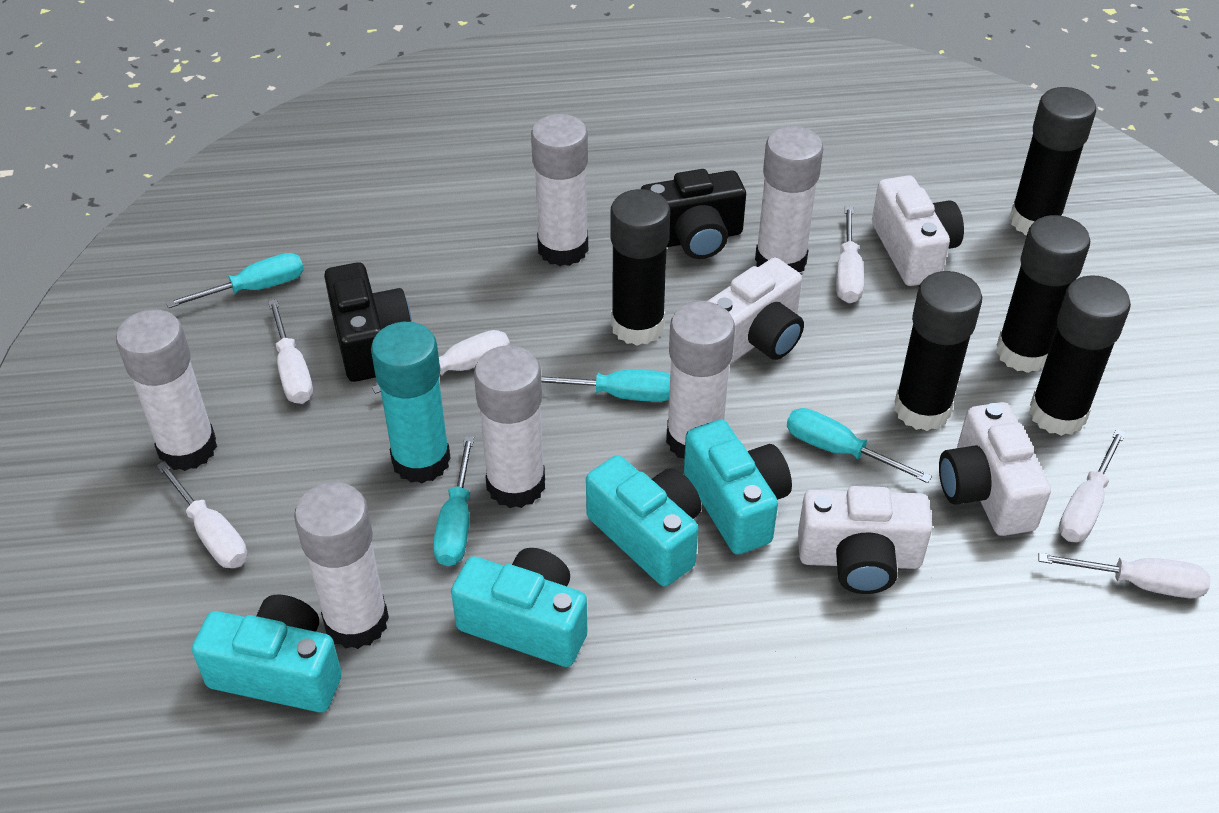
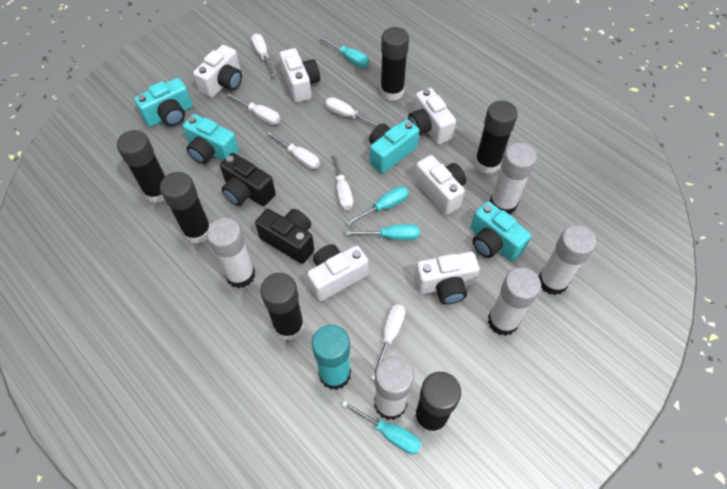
black glue stick: 5 -> 6
white camera: 4 -> 6
white glue stick: 6 -> 5

